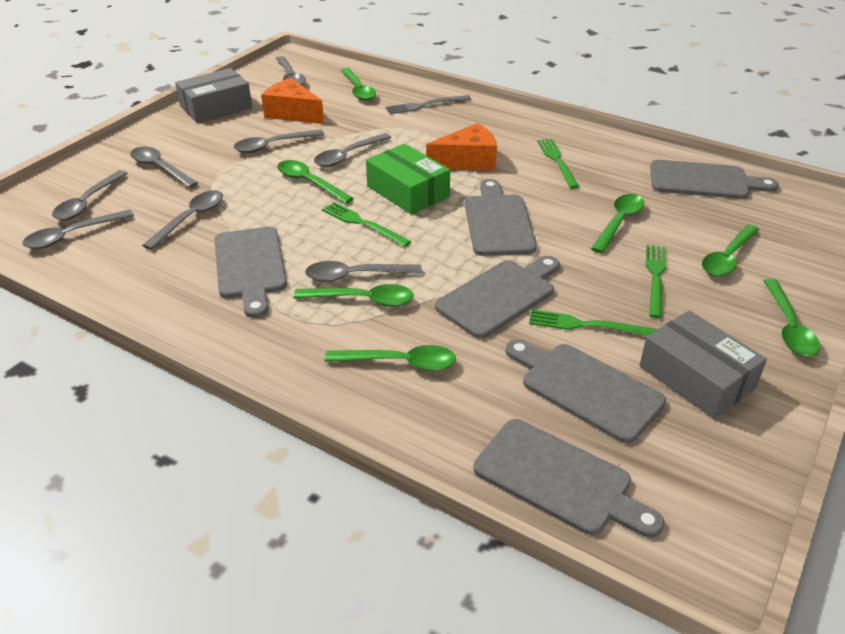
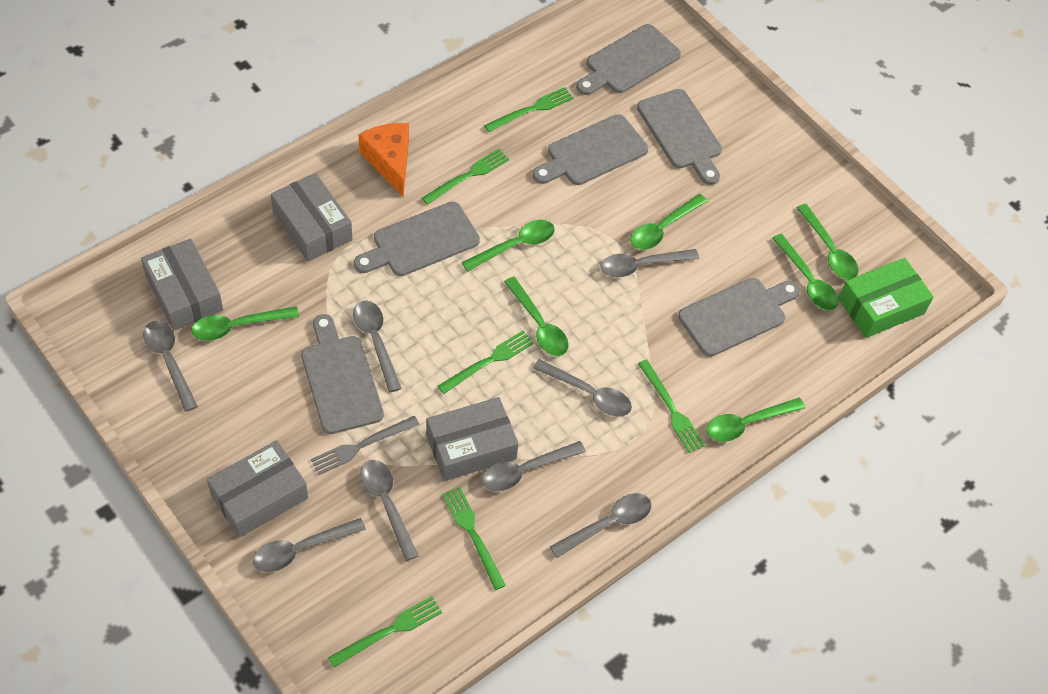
green fork: 4 -> 6
grey box: 2 -> 4
orange cheese: 2 -> 1

